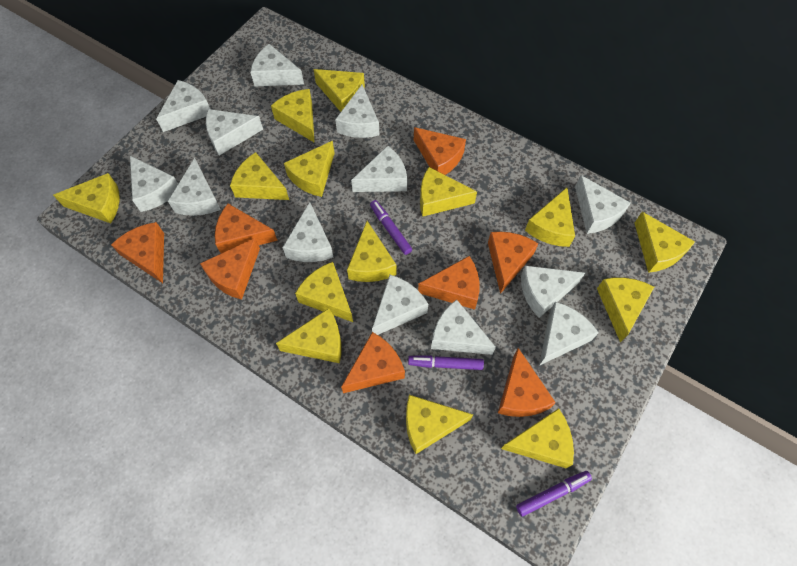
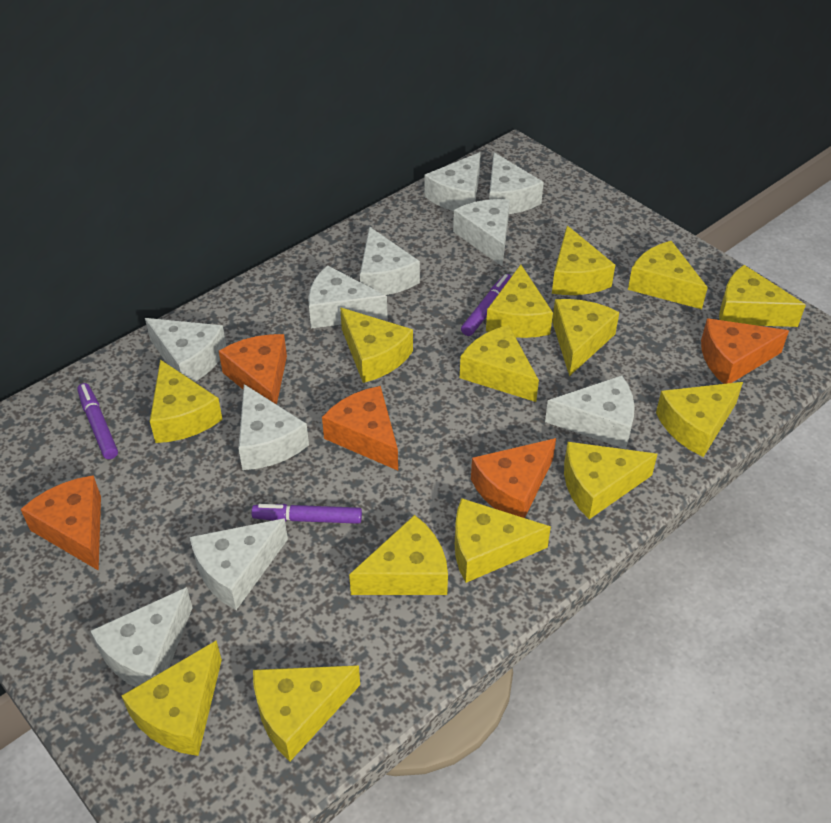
orange cheese: 8 -> 5
white cheese: 13 -> 10

